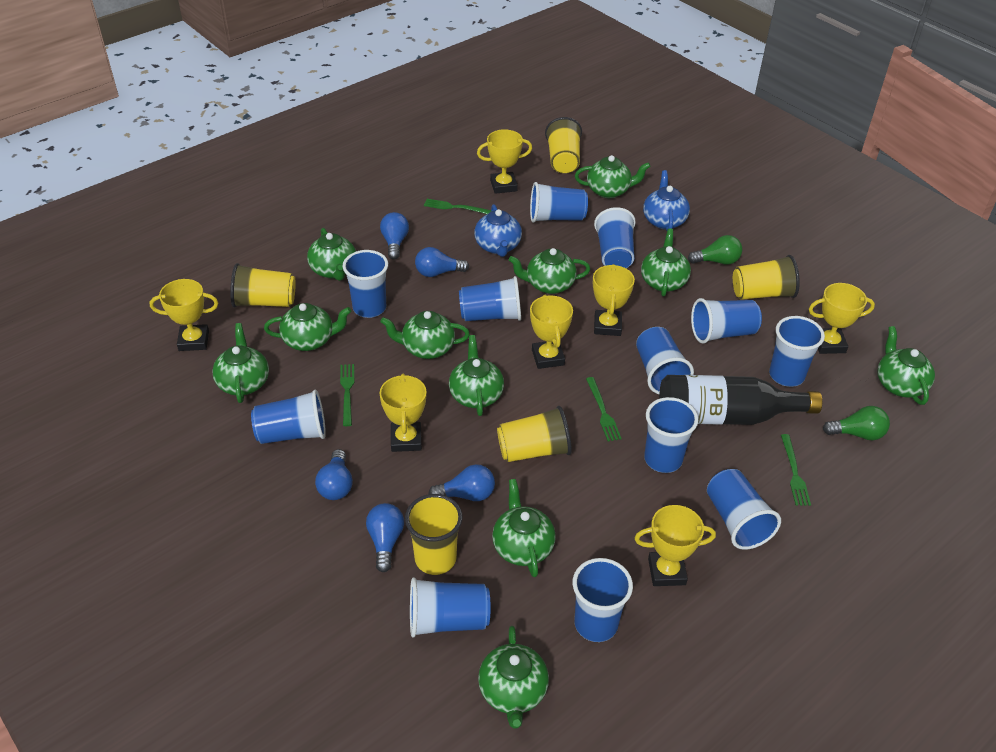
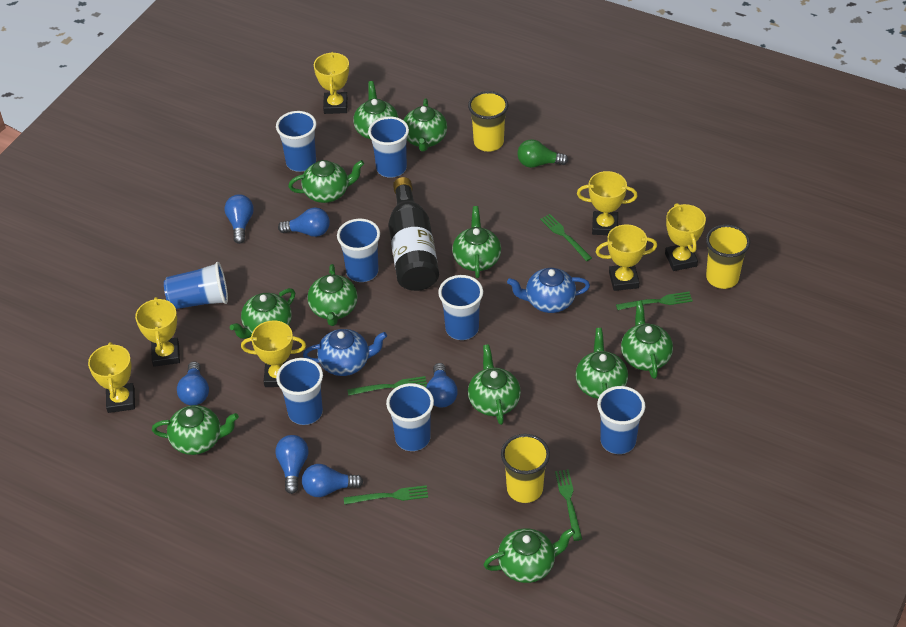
blue cup: 12 -> 8
blue light bulb: 5 -> 6
green fork: 4 -> 5
green light bulb: 2 -> 1
yellow cup: 5 -> 3

